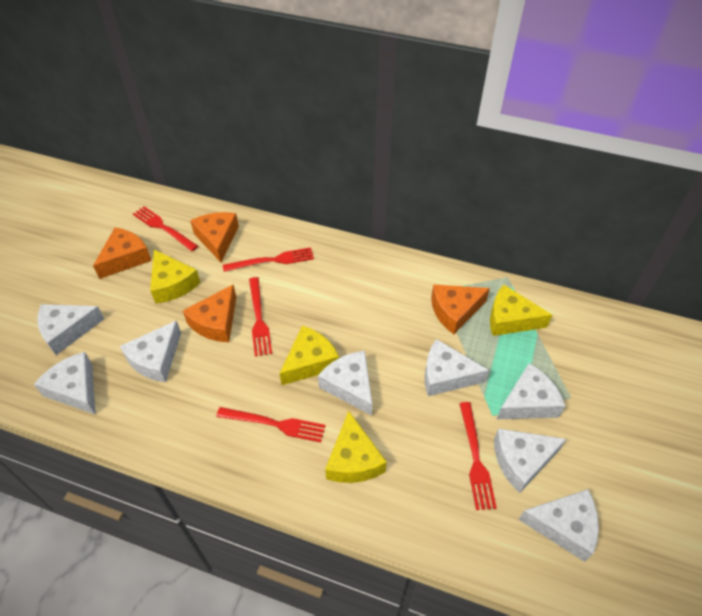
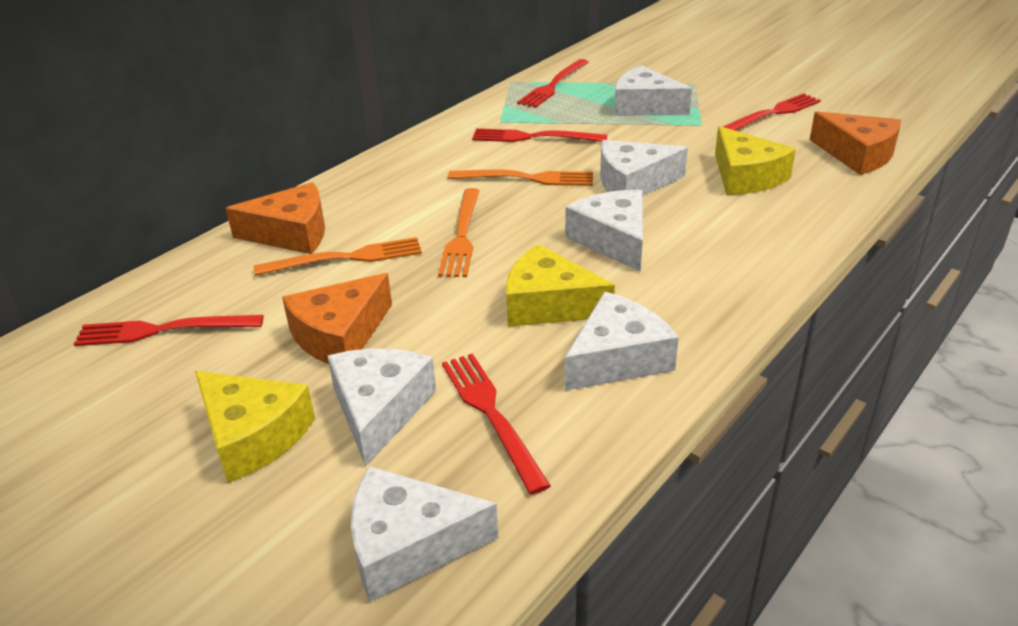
orange cheese: 4 -> 3
orange fork: 0 -> 3
white cheese: 8 -> 6
yellow cheese: 4 -> 3

